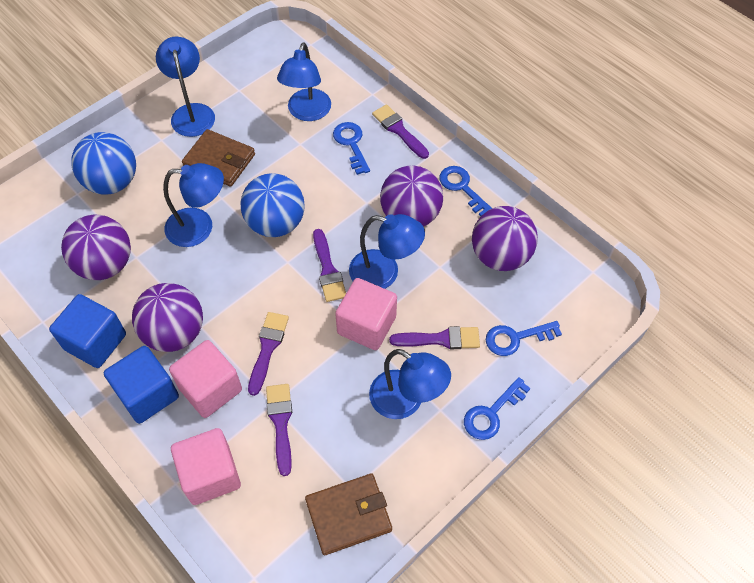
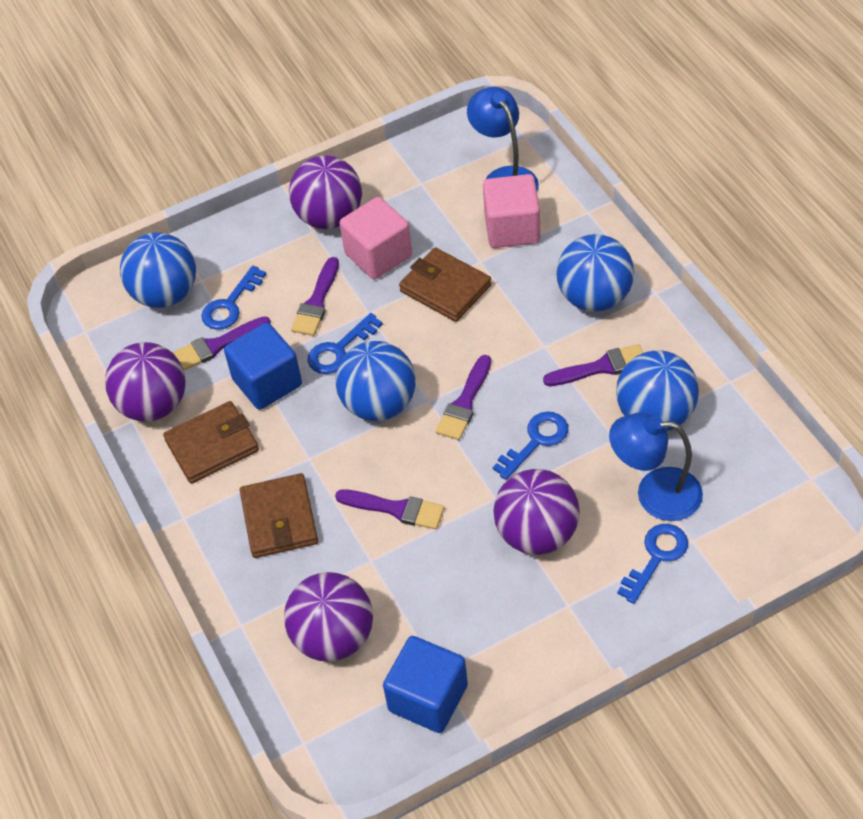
blue ball: 2 -> 4
blue lamp: 5 -> 2
brown wallet: 2 -> 3
pink cube: 3 -> 2

